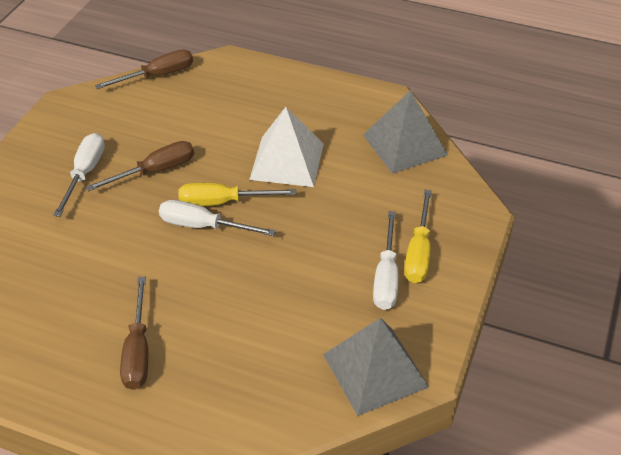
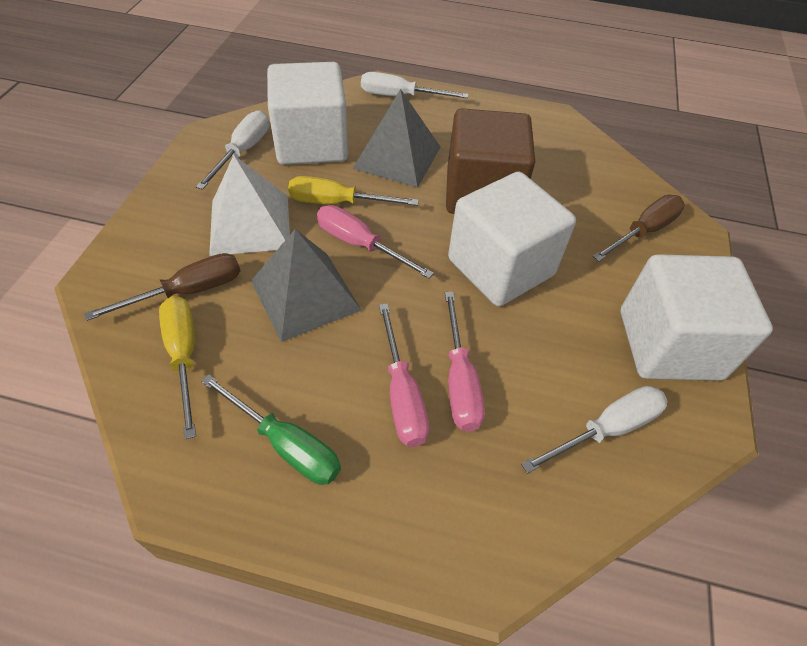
brown cube: 0 -> 1
brown screwdriver: 3 -> 2
green screwdriver: 0 -> 1
pink screwdriver: 0 -> 3
white cube: 0 -> 3

